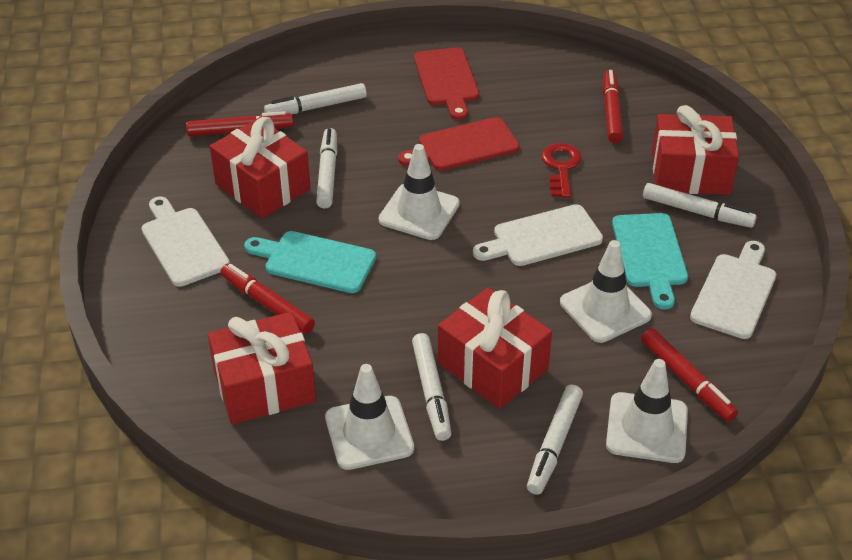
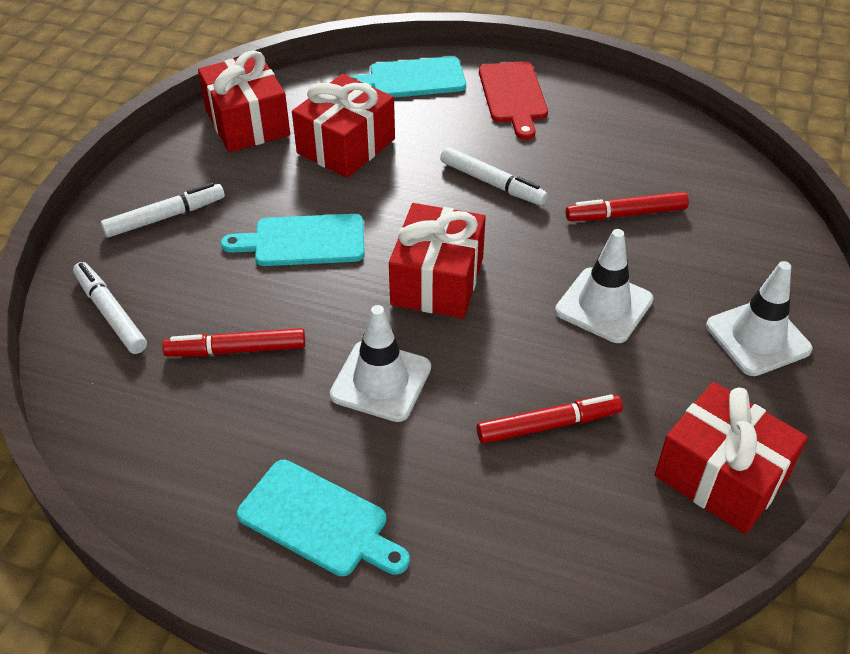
red cutting board: 2 -> 1
red key: 1 -> 0
red marker: 4 -> 3
turquoise cutting board: 2 -> 3
white cutting board: 3 -> 0
white marker: 5 -> 3
white traffic cone: 4 -> 3

